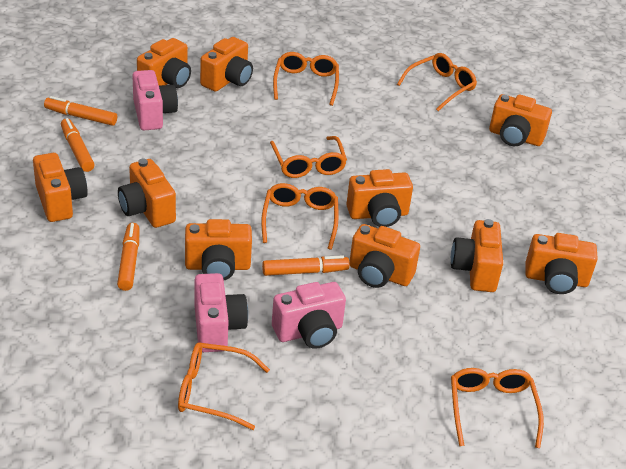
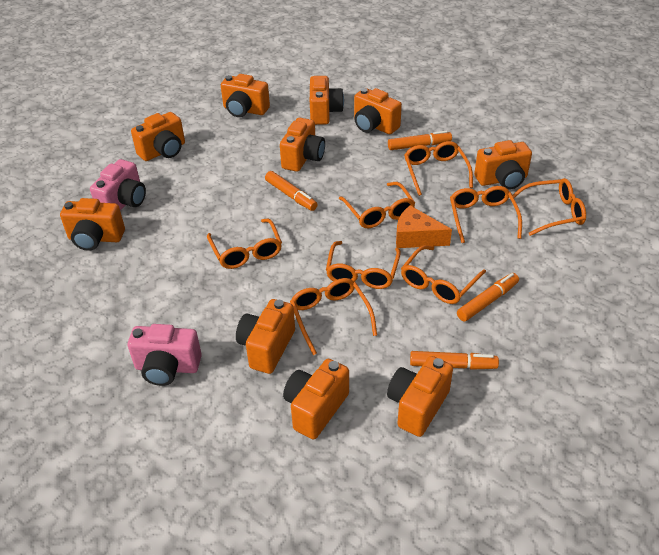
orange cheese: 0 -> 1
orange glasses: 6 -> 8
pink camera: 3 -> 2

